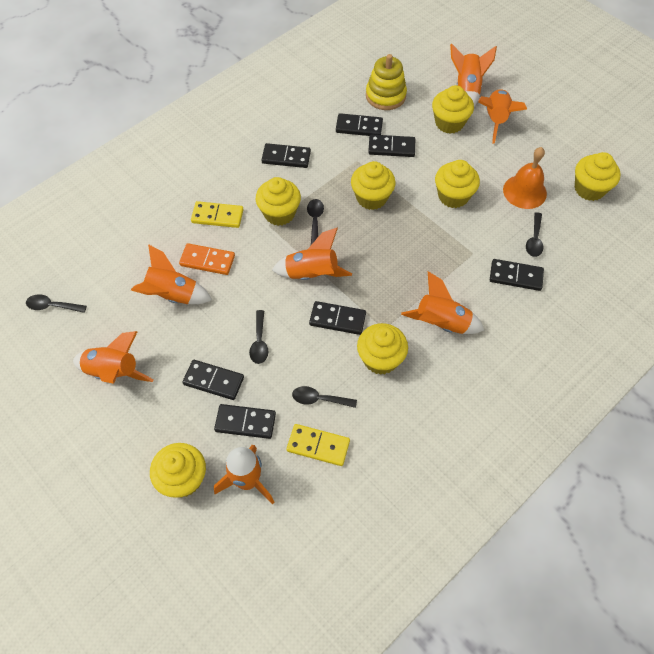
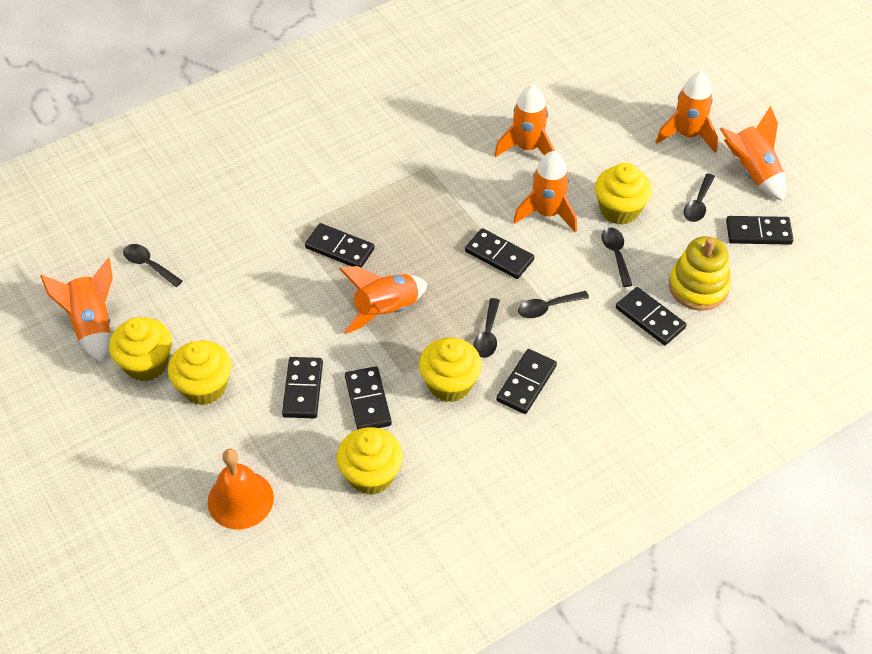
orange domino: 1 -> 0
orange rocket: 7 -> 6
yellow cupcake: 7 -> 5
yellow domino: 2 -> 0

